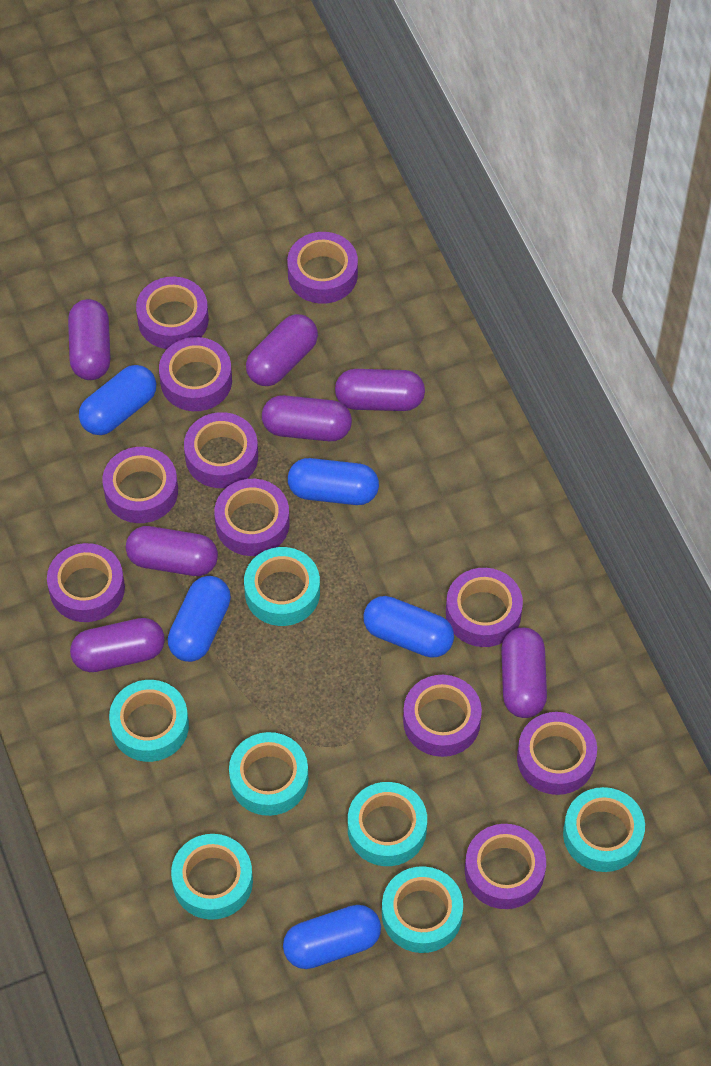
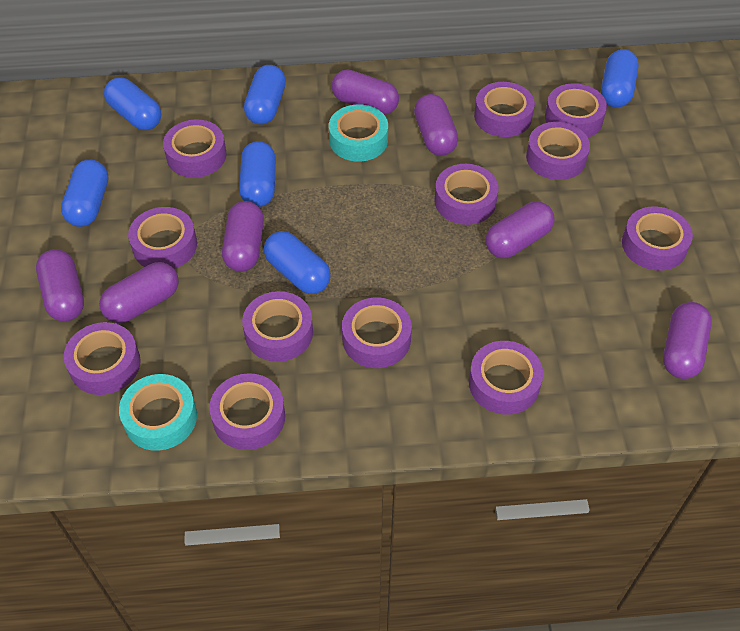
blue capsule: 5 -> 6
purple tape: 11 -> 12
turquoise tape: 7 -> 2

